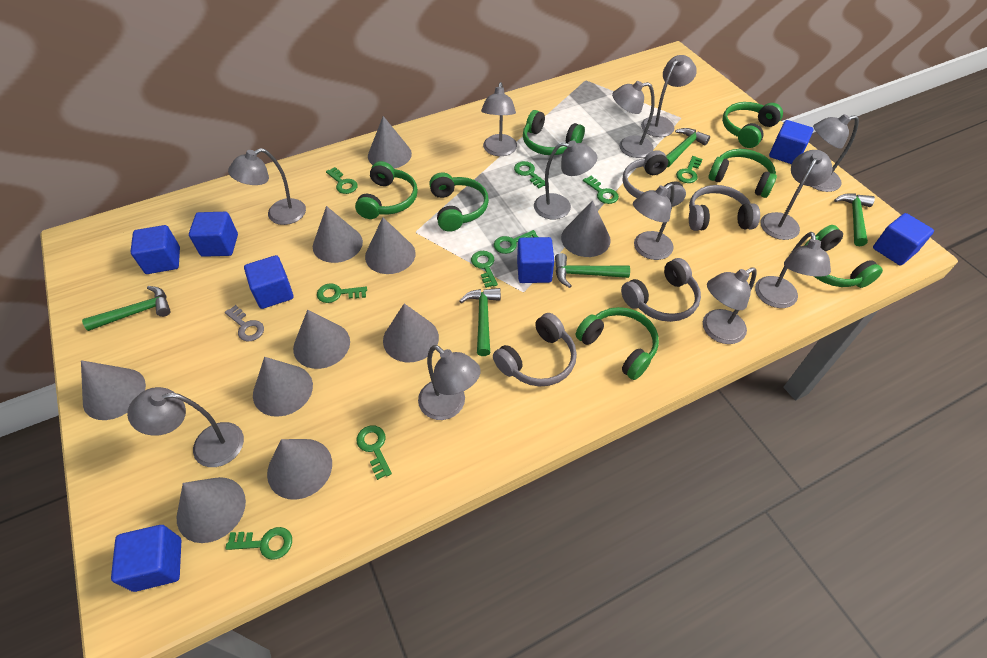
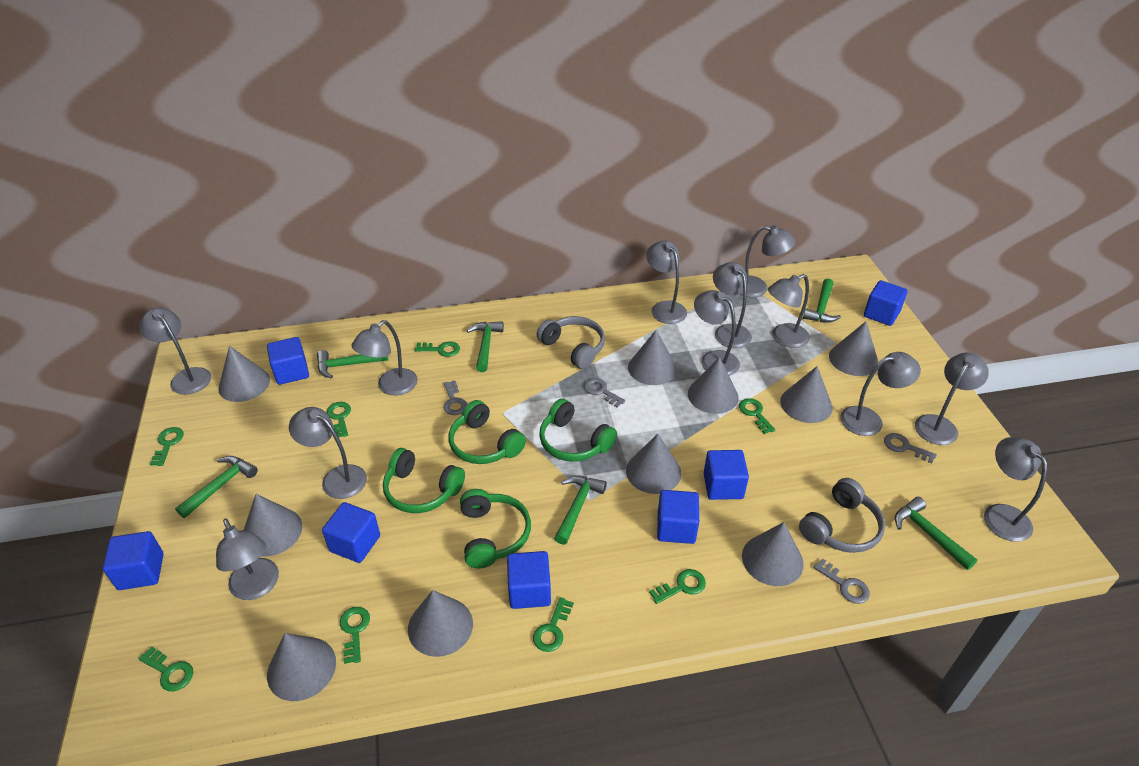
green hammer: 5 -> 6
green headphones: 7 -> 4
green key: 9 -> 8
grey headphones: 4 -> 2
grey key: 1 -> 4

